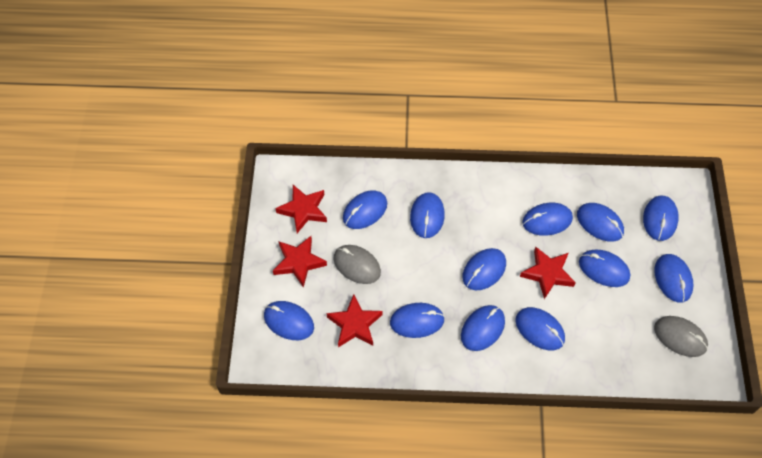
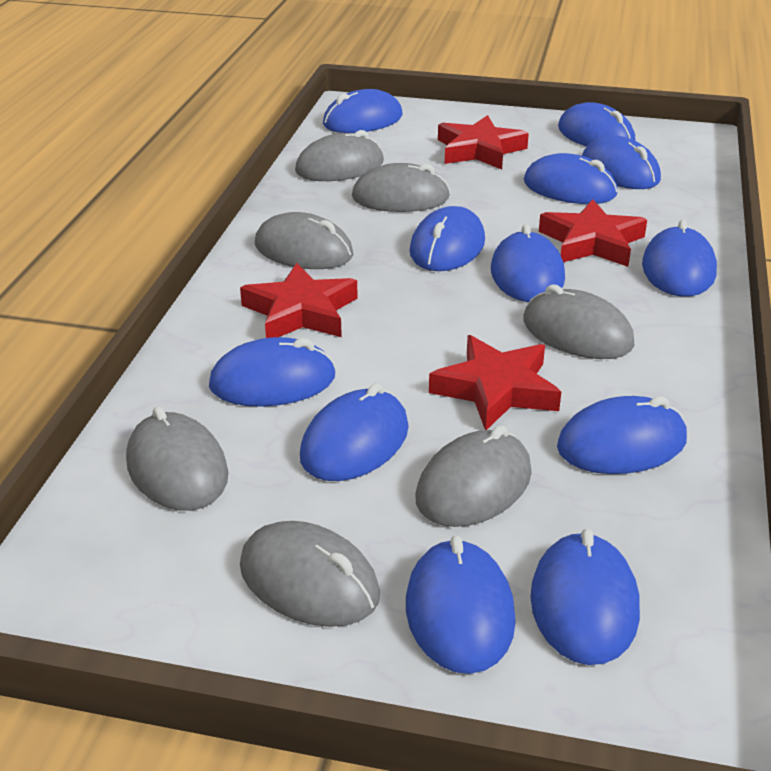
grey mouse: 2 -> 7

